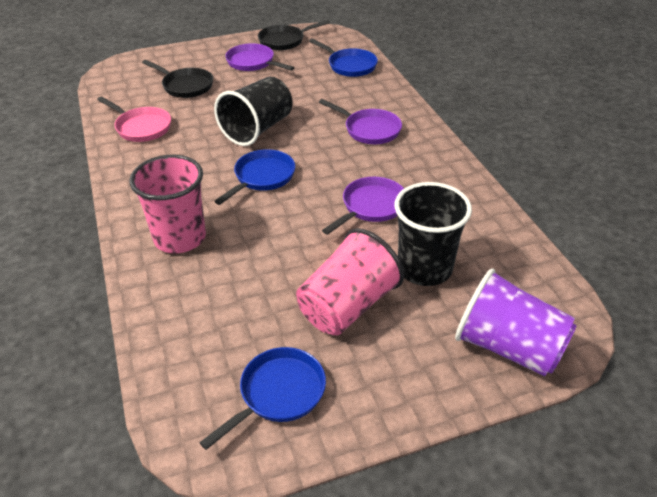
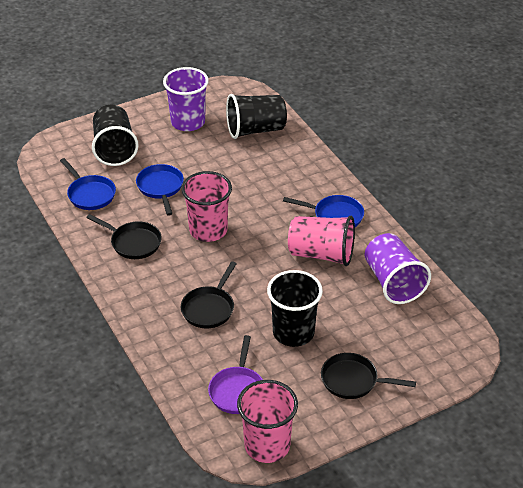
black cup: 2 -> 3
black pan: 2 -> 3
pink cup: 2 -> 3
pink pan: 1 -> 0
purple cup: 1 -> 2
purple pan: 3 -> 1

